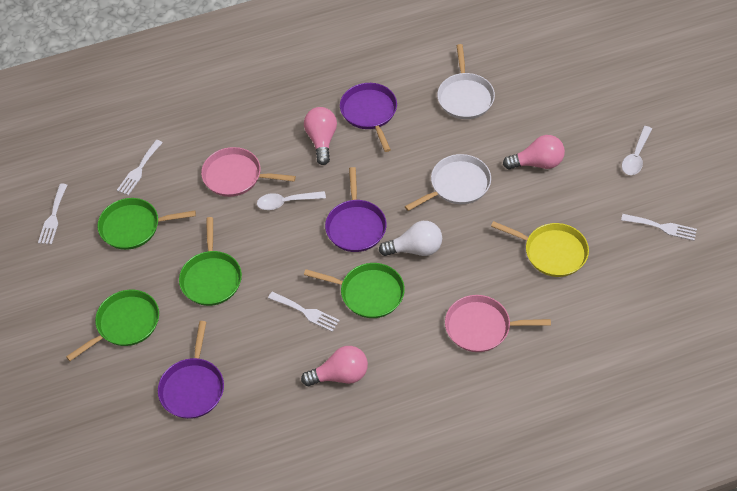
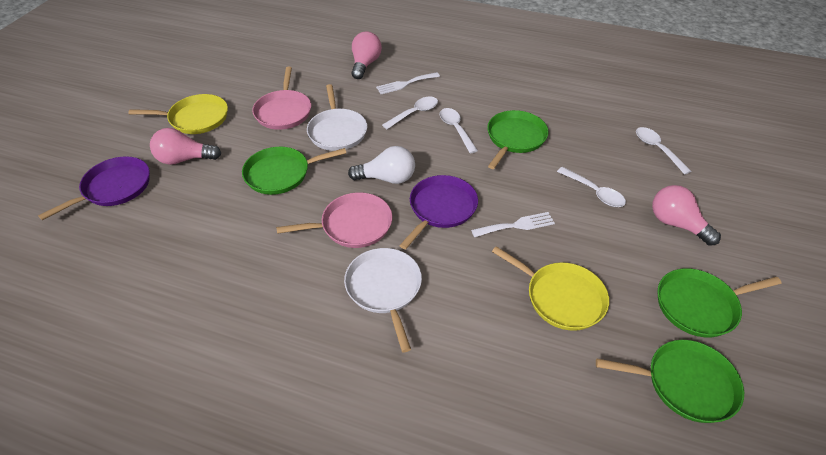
purple pan: 3 -> 2
white fork: 4 -> 2
white spoon: 2 -> 4
yellow pan: 1 -> 2

